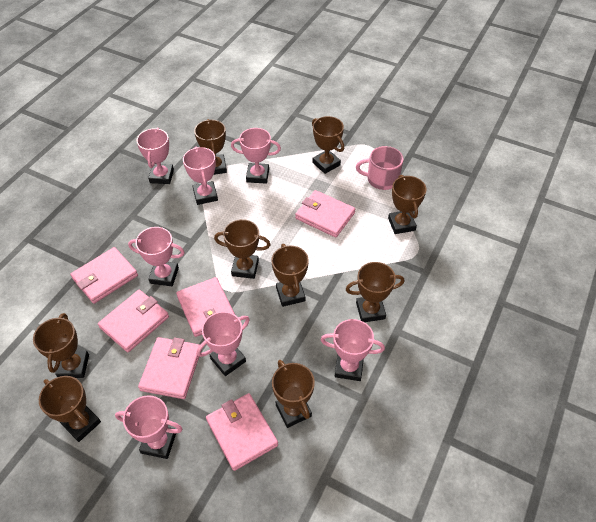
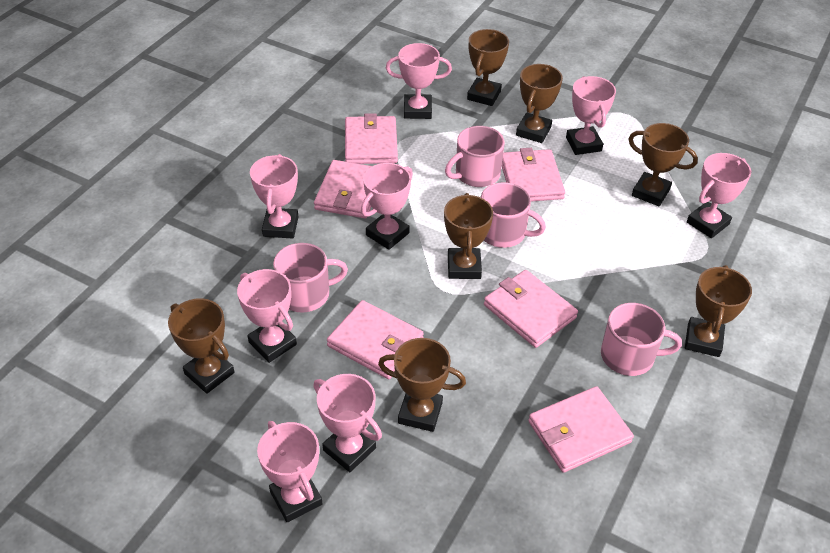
brown trophy: 9 -> 7
pink mug: 1 -> 4
pink trophy: 7 -> 8

